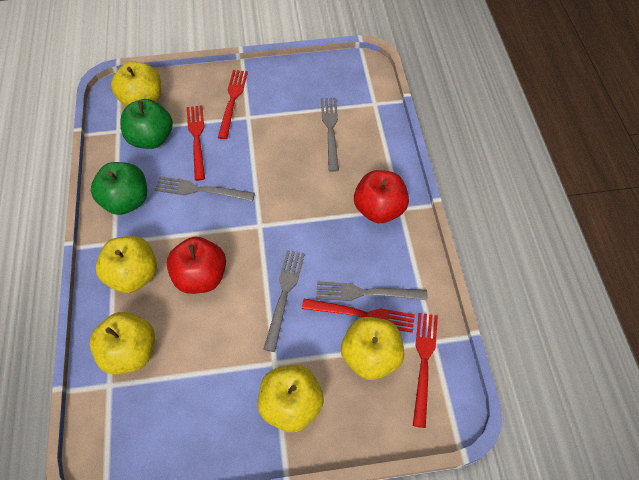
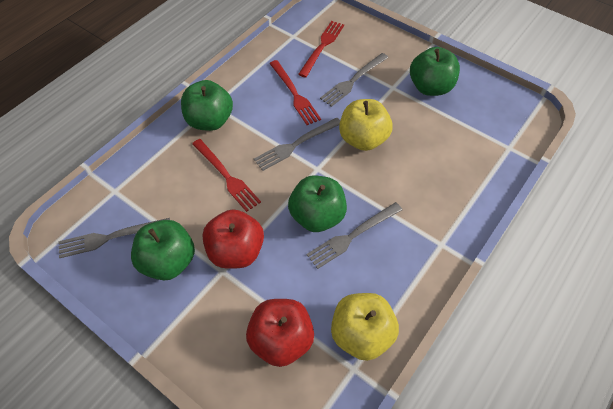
green apple: 2 -> 4
red fork: 4 -> 3
yellow apple: 5 -> 2

